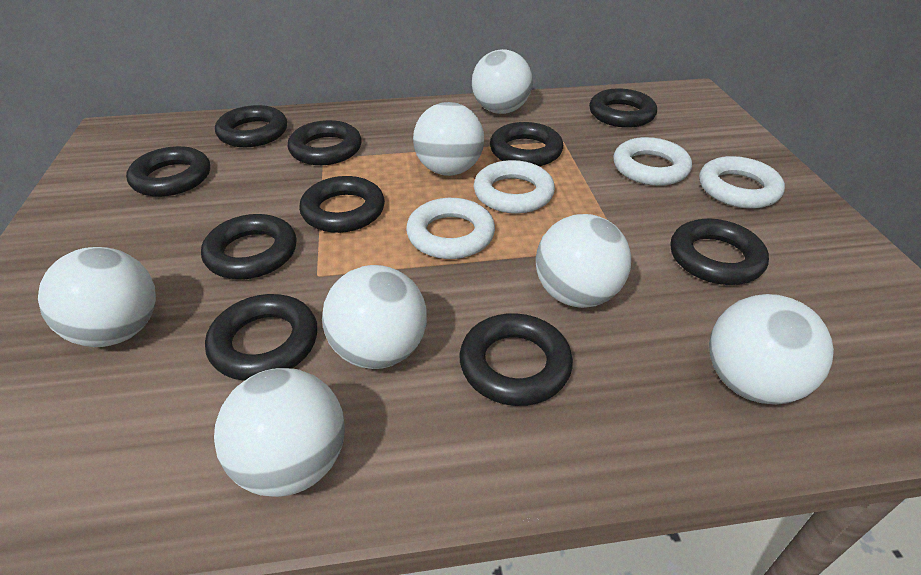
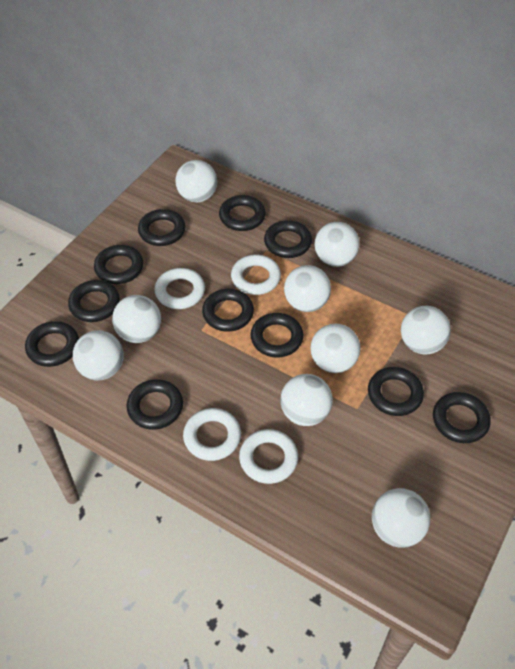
black ring: 10 -> 11
white ball: 7 -> 9

